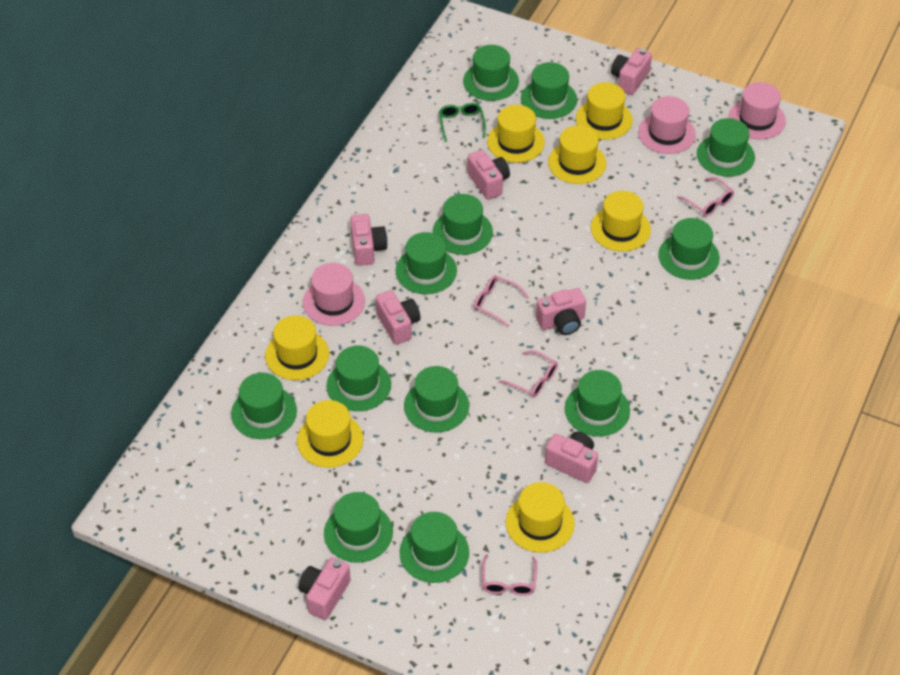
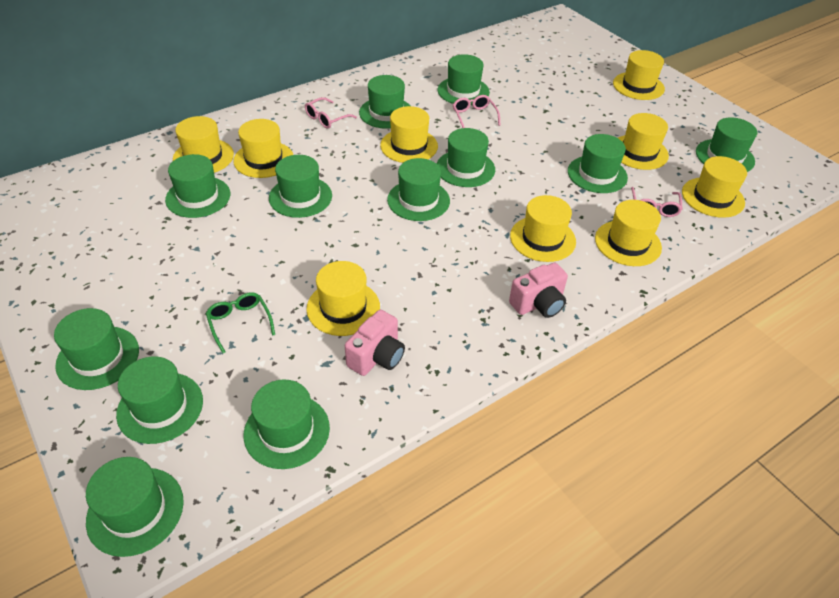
pink camera: 7 -> 2
pink glasses: 4 -> 3
pink hat: 3 -> 0
yellow hat: 7 -> 9

